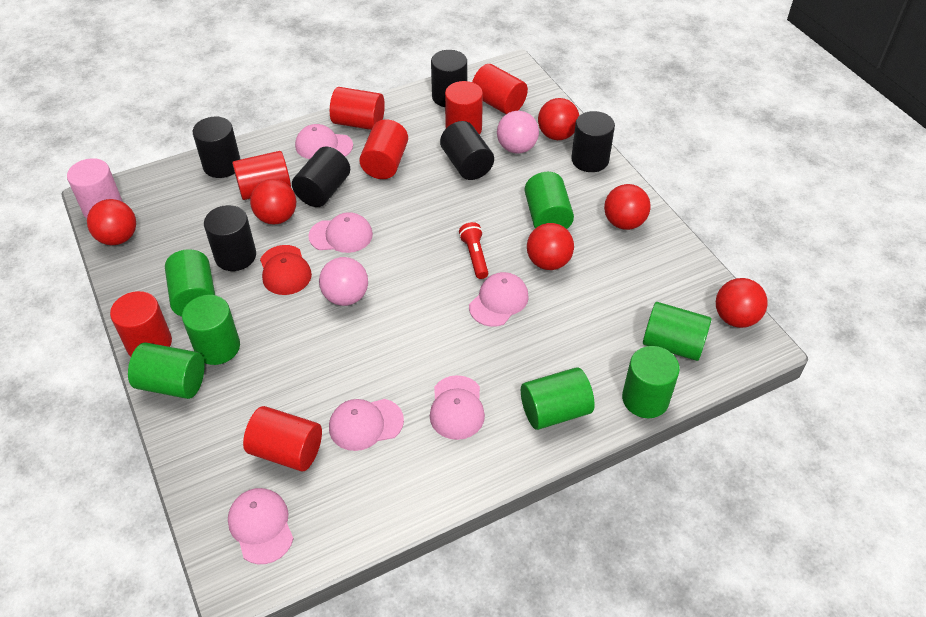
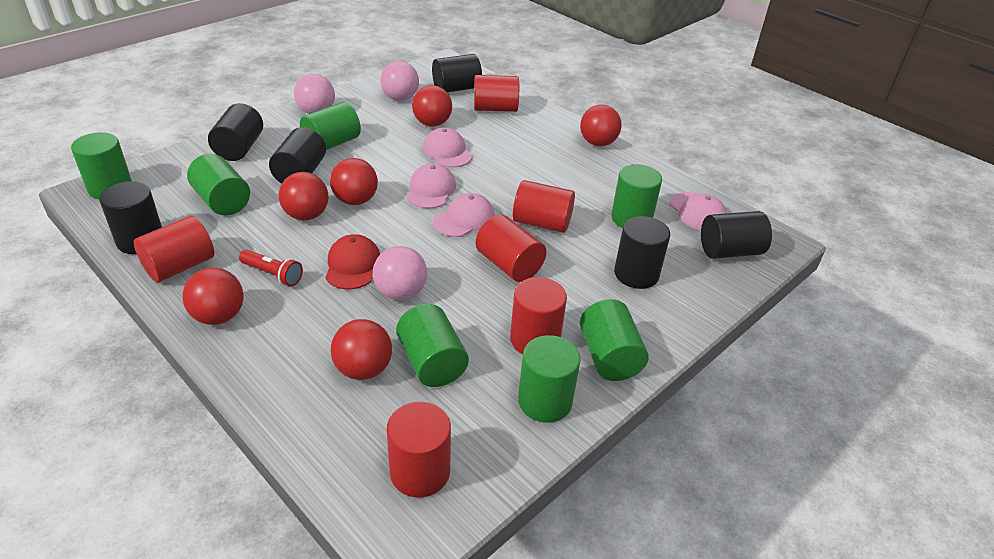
pink ball: 2 -> 3
pink cap: 6 -> 4
pink cylinder: 1 -> 0
red cylinder: 7 -> 6

